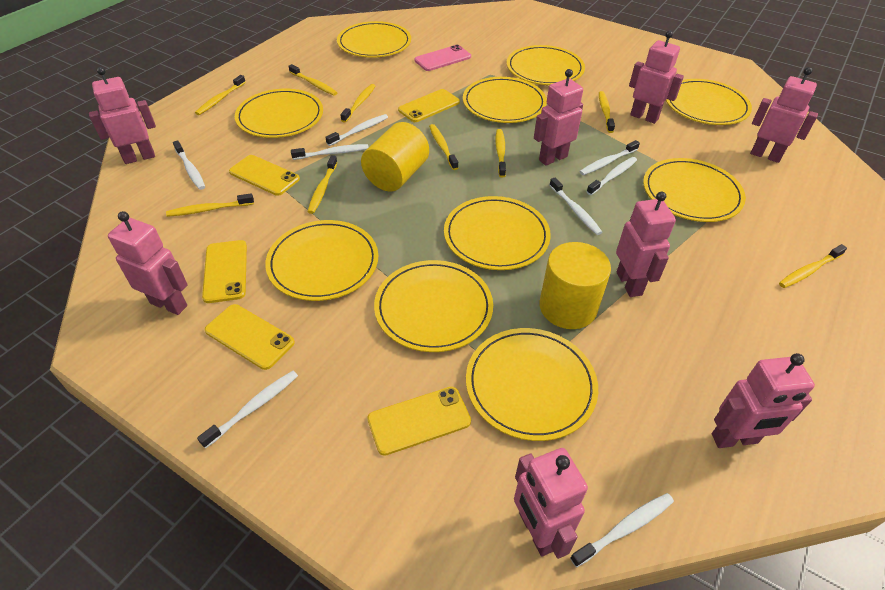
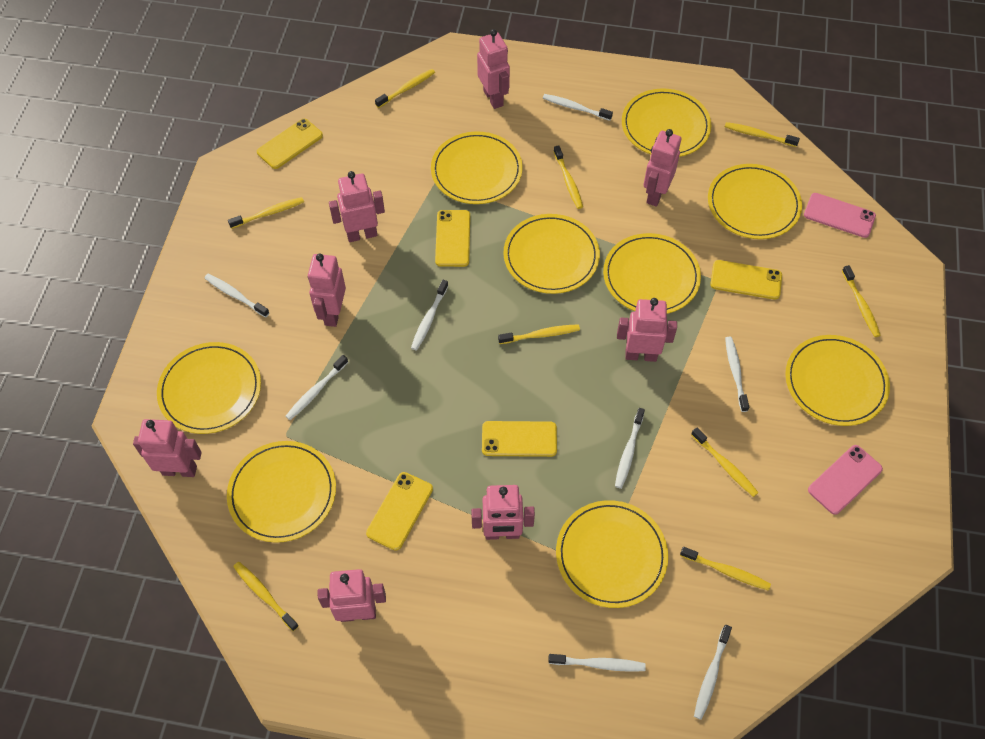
pink phone: 1 -> 2
yellow cylinder: 2 -> 0
yellow plate: 10 -> 9

